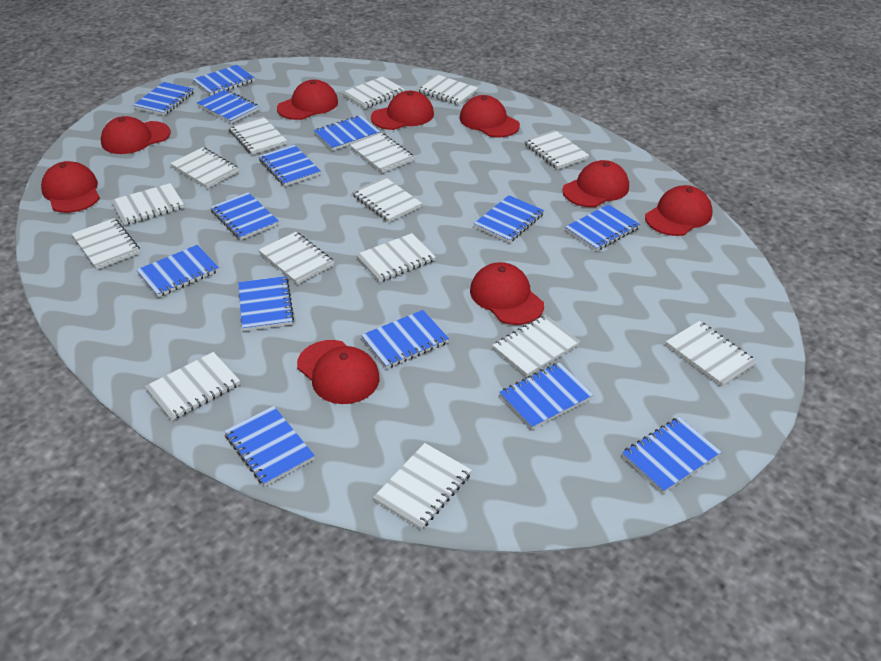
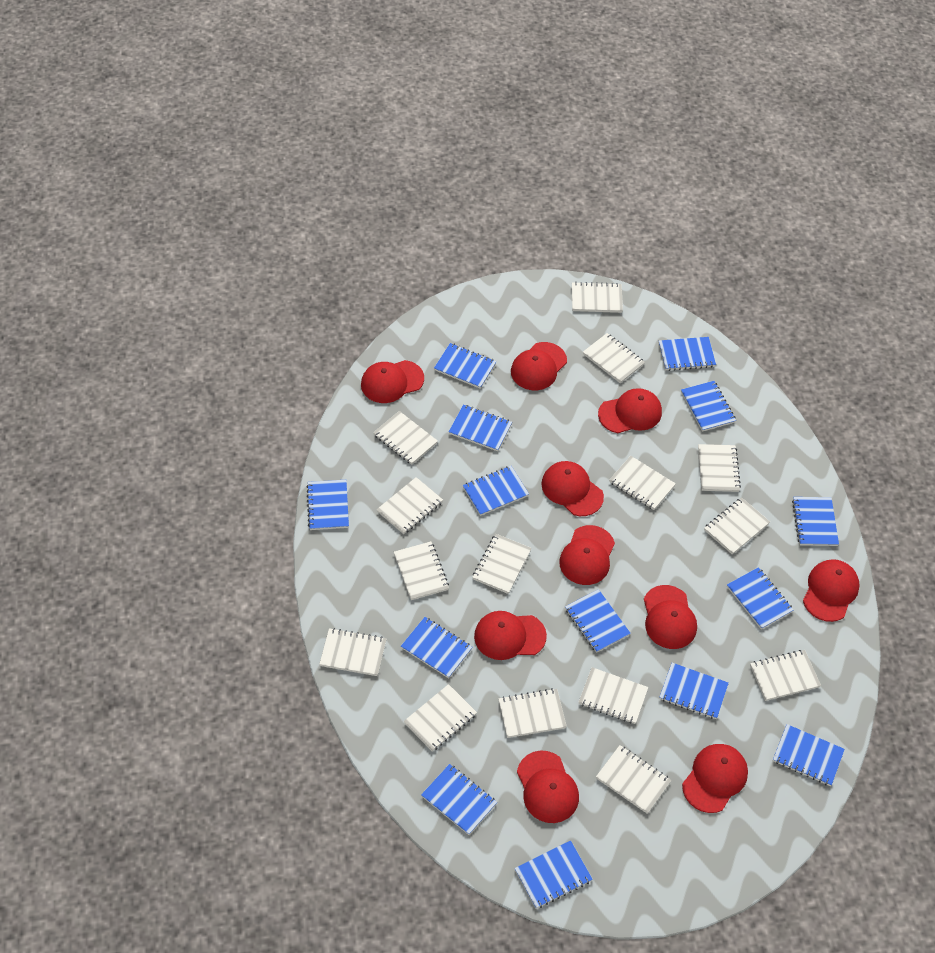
red cap: 9 -> 10

